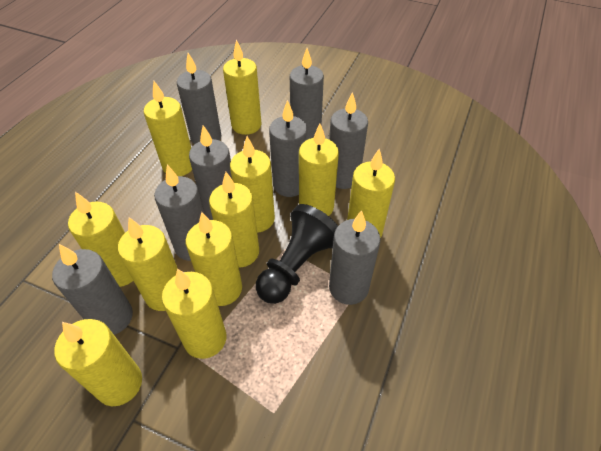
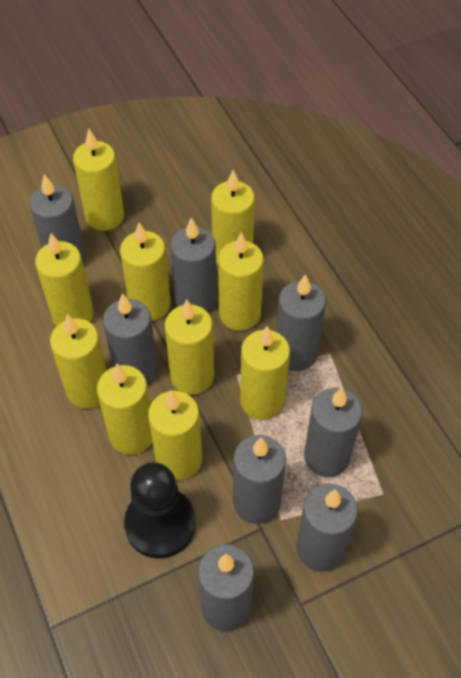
yellow candle: 11 -> 10

